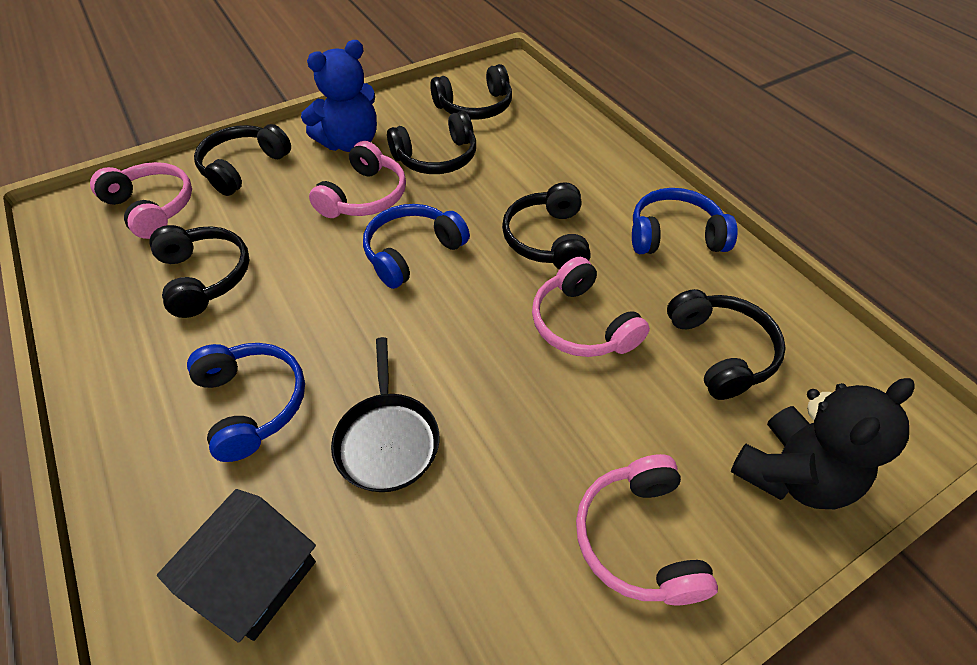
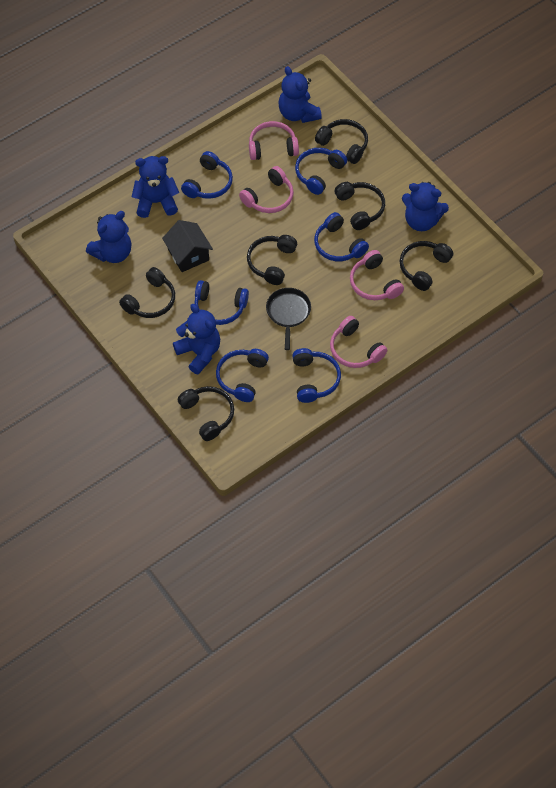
black teddy bear: 1 -> 0
blue headphones: 3 -> 6
blue teddy bear: 1 -> 5

